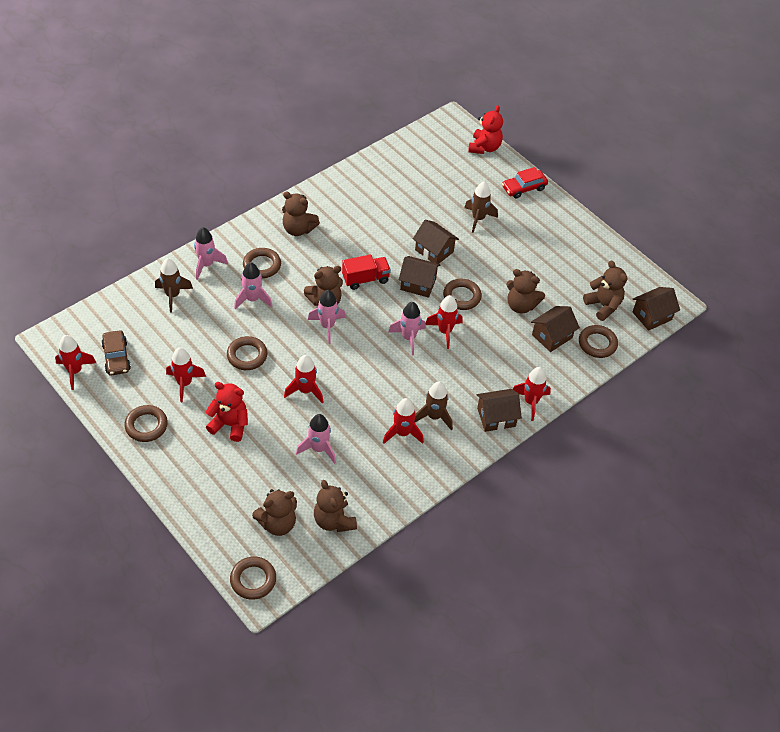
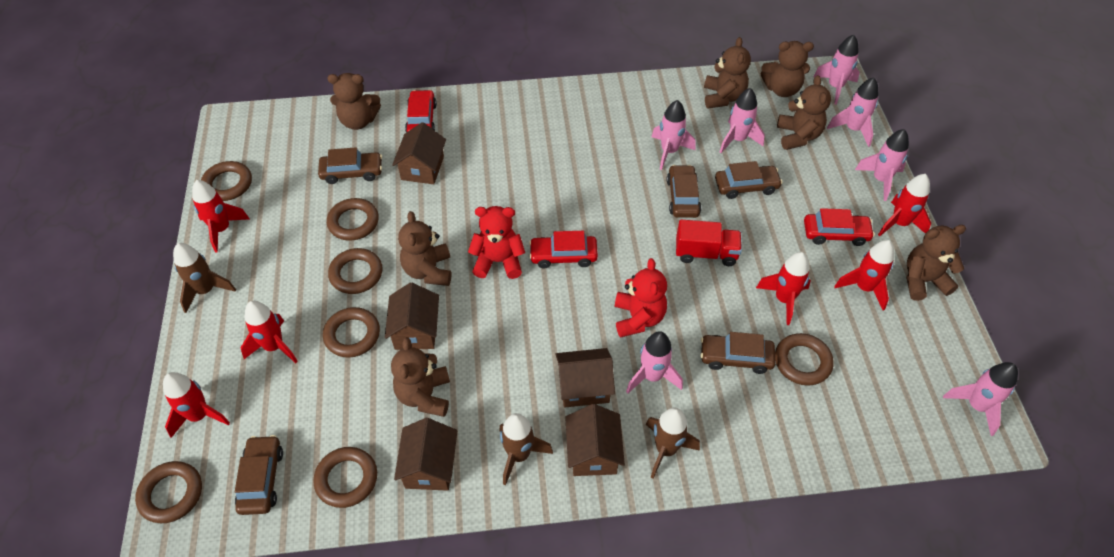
brown car: 1 -> 5
brown ring: 6 -> 7
brown teddy bear: 6 -> 7
pink rocket: 5 -> 7
red car: 1 -> 3

